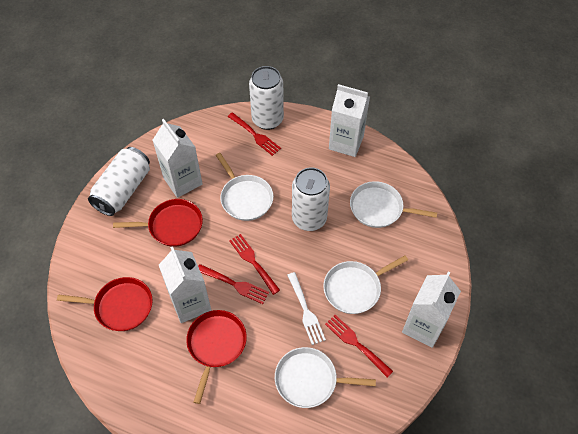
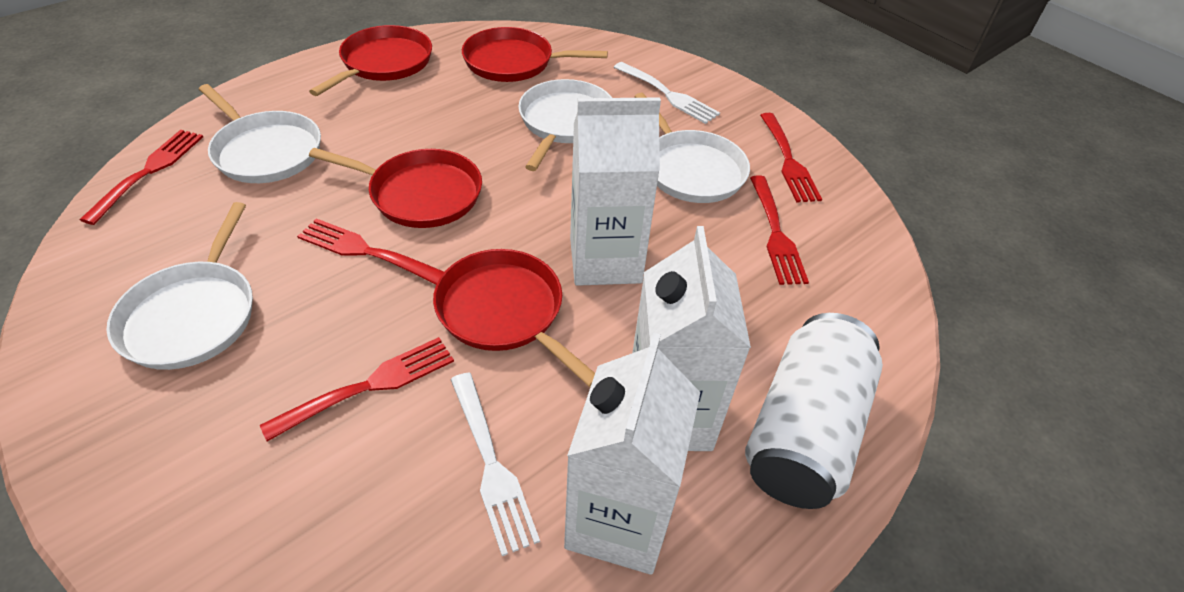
red fork: 4 -> 5
red pan: 3 -> 4
white can: 3 -> 1
white carton: 4 -> 3
white fork: 1 -> 2

